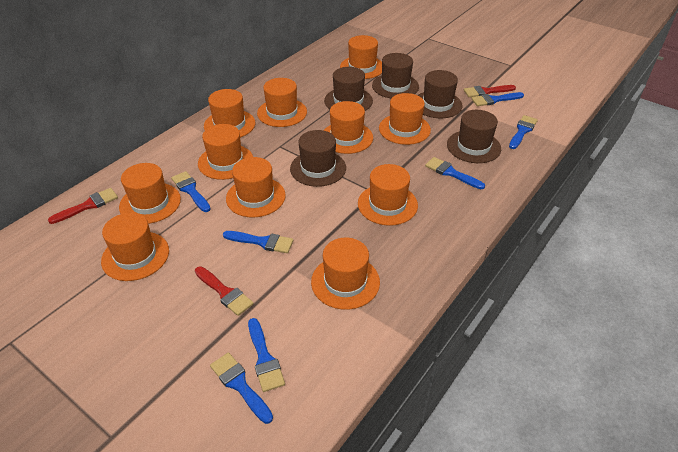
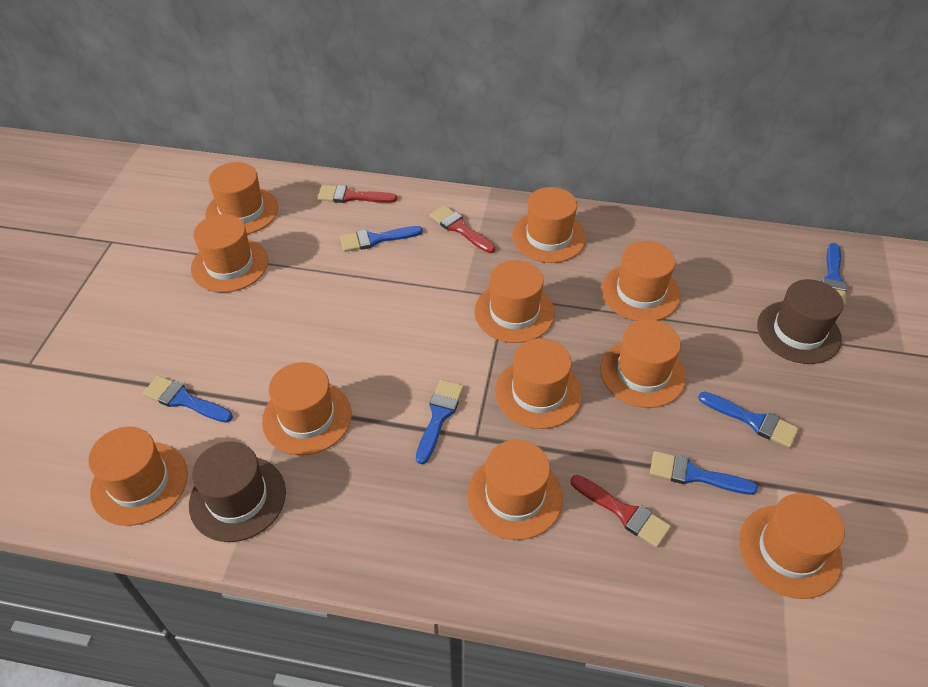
blue brush: 7 -> 6
brown hat: 5 -> 2

